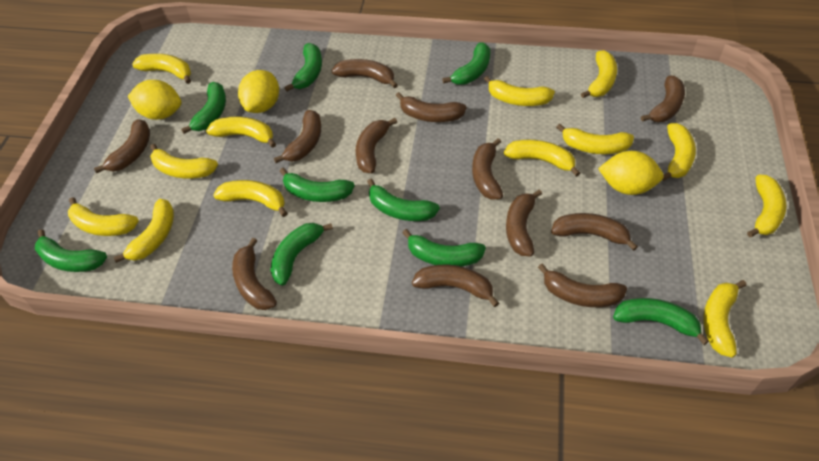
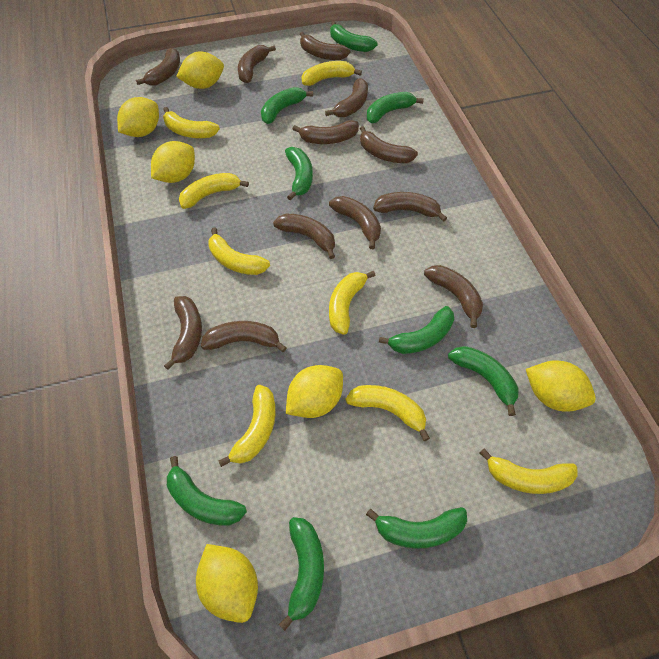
yellow banana: 13 -> 8
yellow lemon: 3 -> 6

